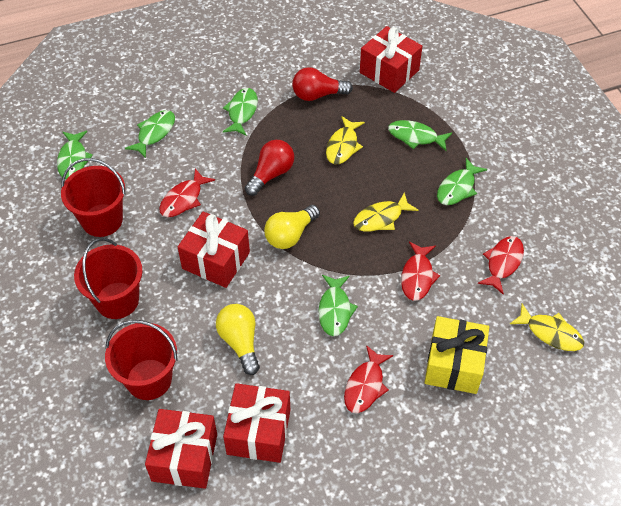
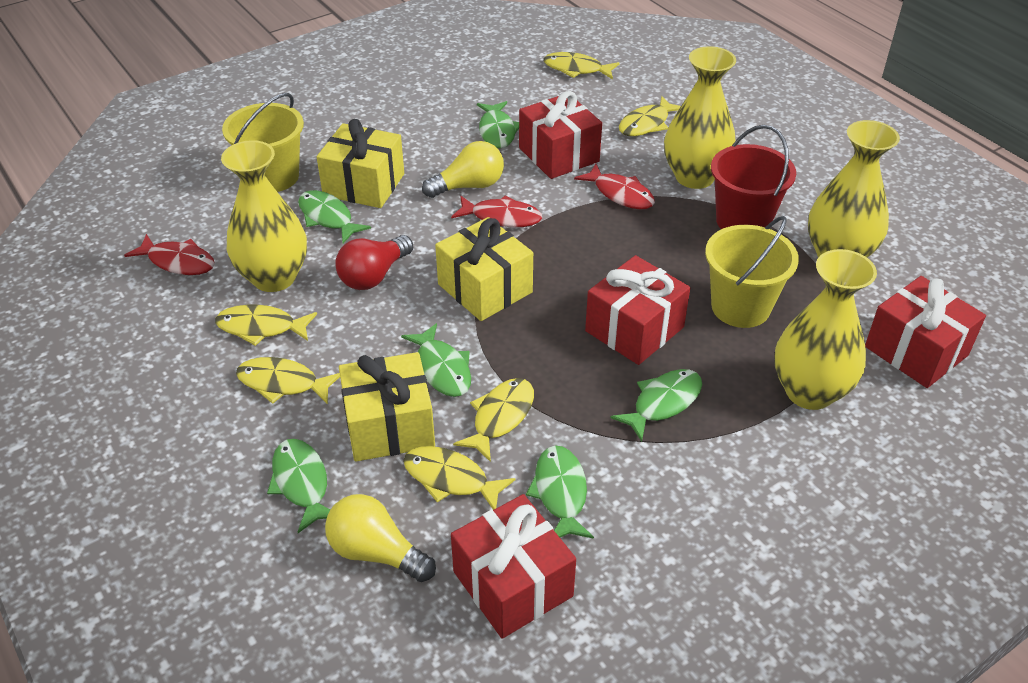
red bucket: 3 -> 1
red fish: 4 -> 3
red light bulb: 2 -> 1
yellow bucket: 0 -> 2
yellow fish: 3 -> 6
yellow gift: 1 -> 3
yellow vase: 0 -> 4

